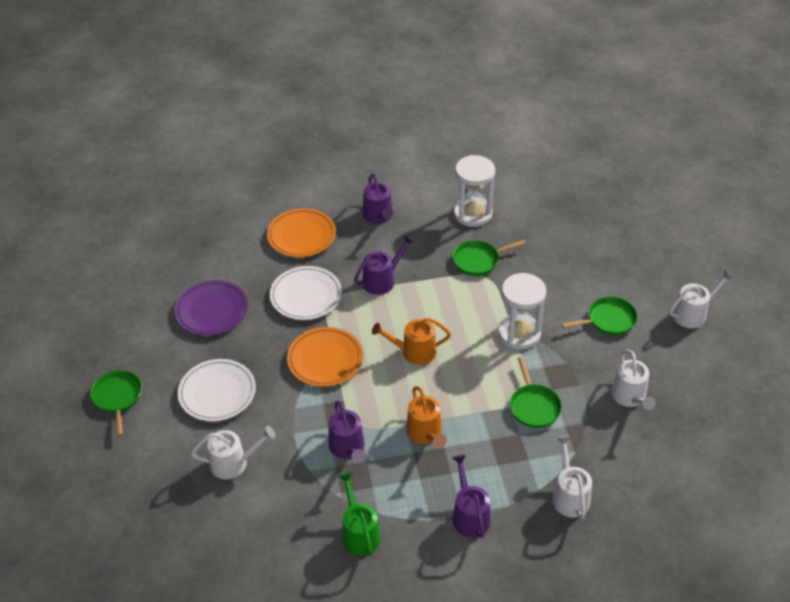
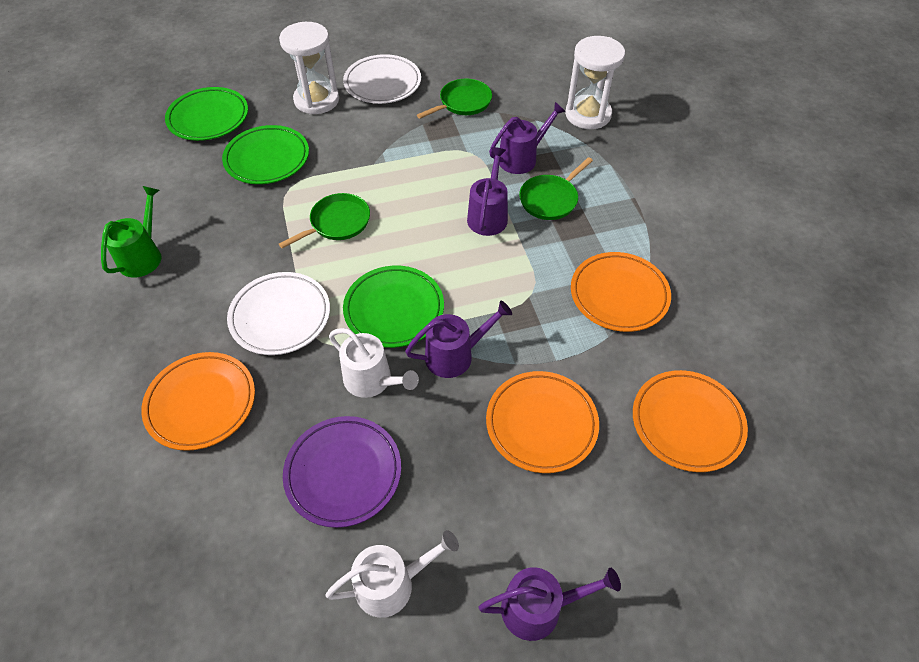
green pan: 4 -> 3
green plate: 0 -> 3
orange plate: 2 -> 4
orange watering can: 2 -> 0
white watering can: 4 -> 2

